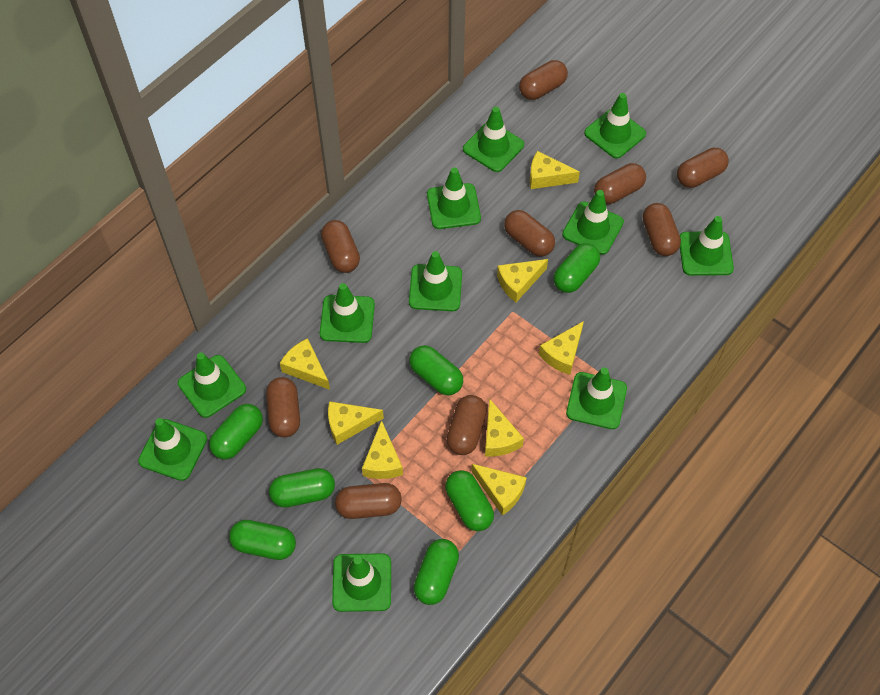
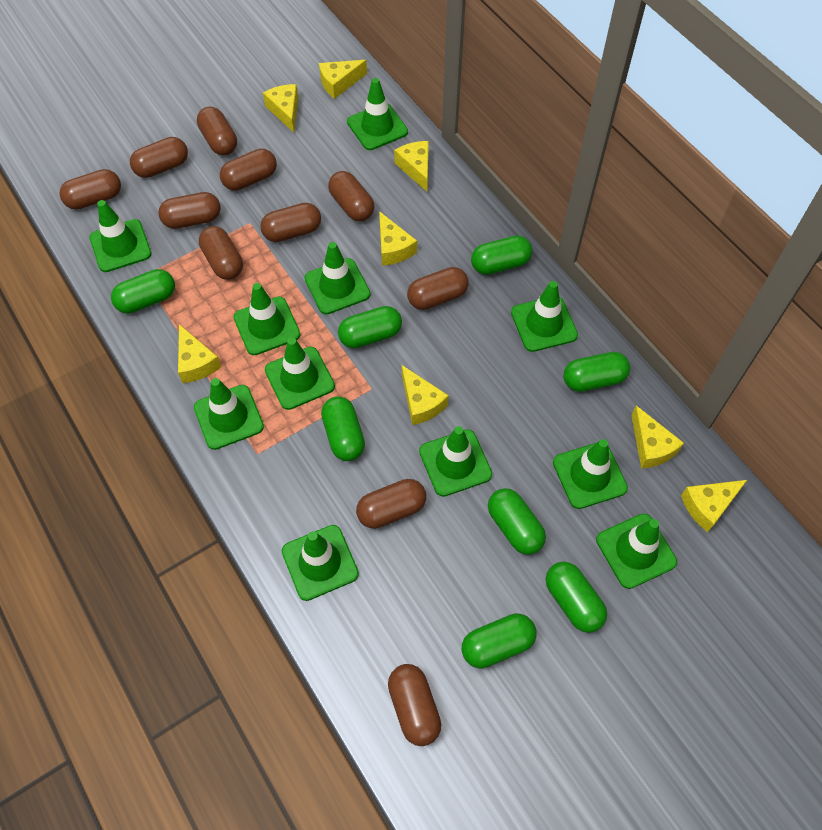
brown capsule: 9 -> 11
green capsule: 7 -> 8

